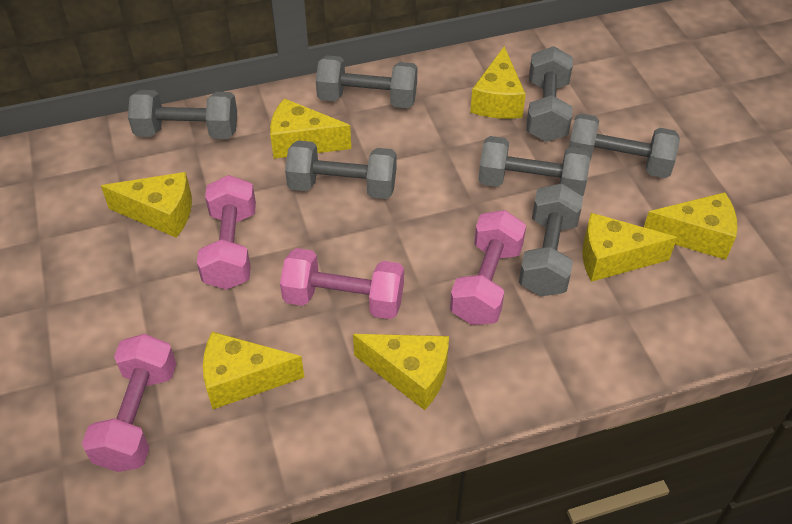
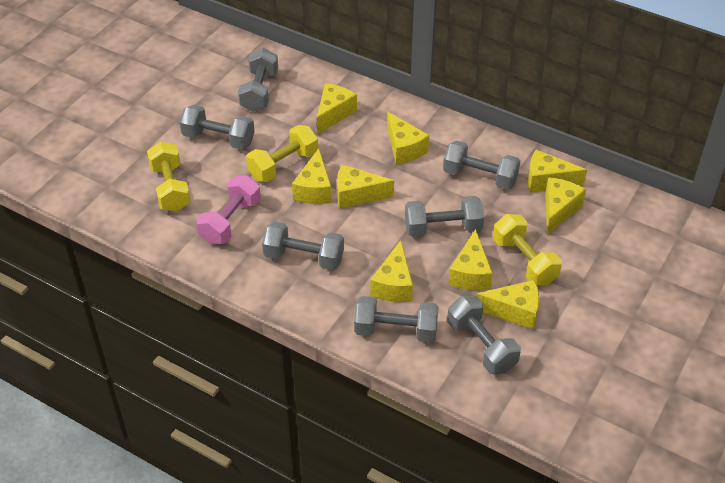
pink dumbbell: 4 -> 1
yellow cheese: 7 -> 9
yellow dumbbell: 0 -> 3

